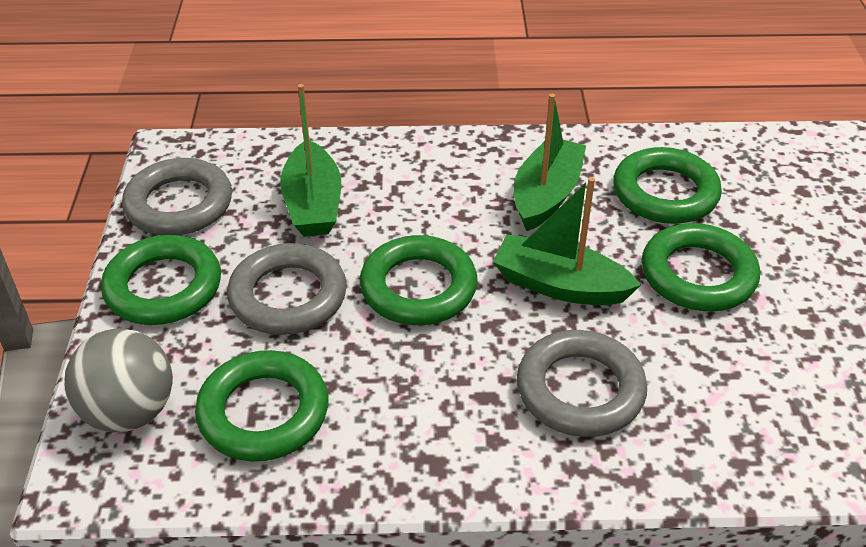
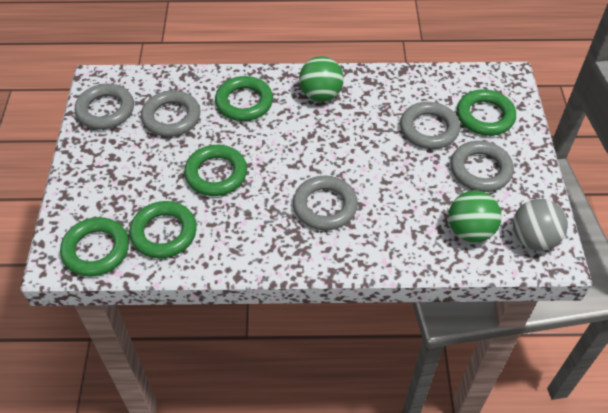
green ball: 0 -> 2
green boat: 3 -> 0
grey ring: 3 -> 5

